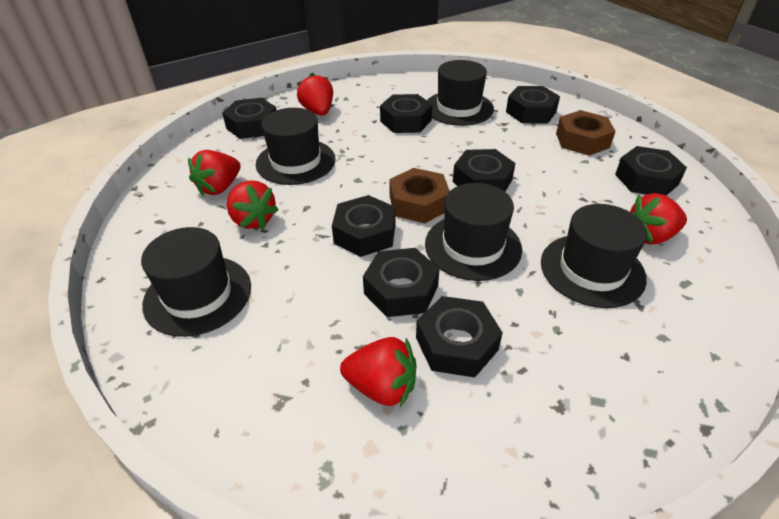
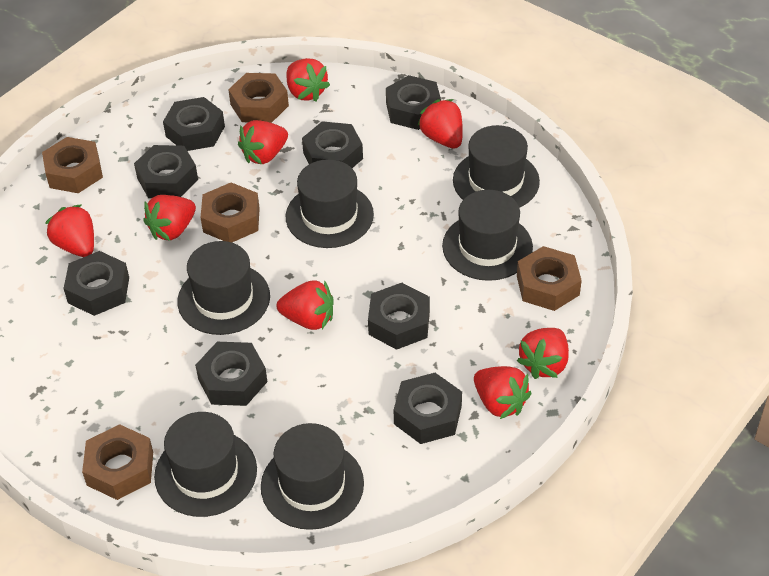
black hat: 5 -> 6
brown nut: 2 -> 5
red strawberry: 5 -> 8

